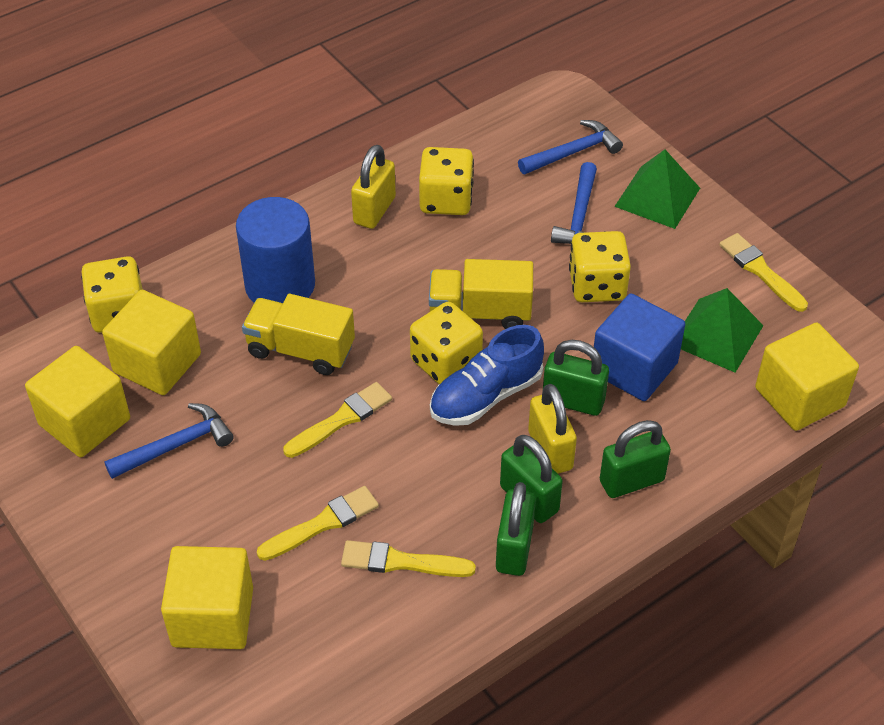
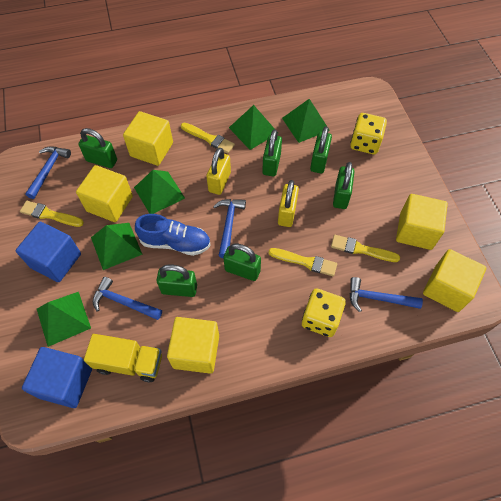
blue cube: 1 -> 2
blue cylinder: 1 -> 0
blue hammer: 3 -> 4
green padlock: 4 -> 6
green pyramid: 2 -> 5
yellow cube: 4 -> 5
yellow dice: 4 -> 2
yellow truck: 2 -> 1

